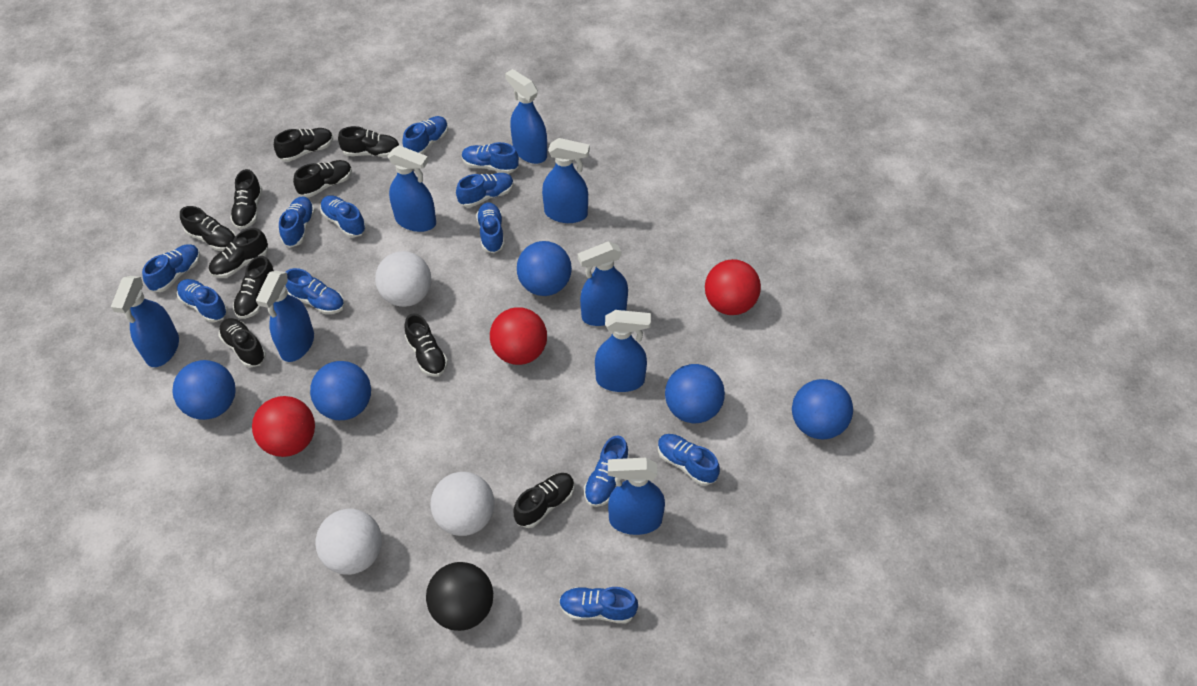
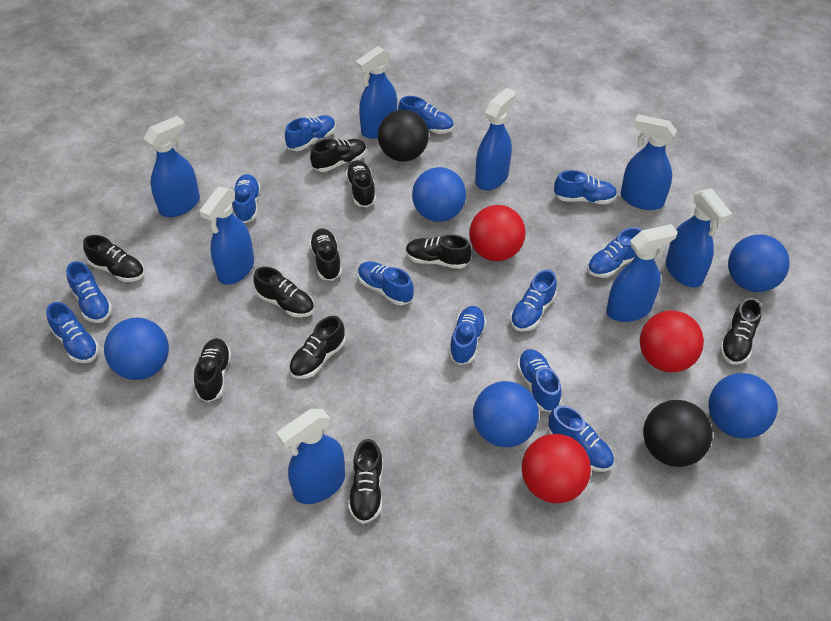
black ball: 1 -> 2
white ball: 3 -> 0

